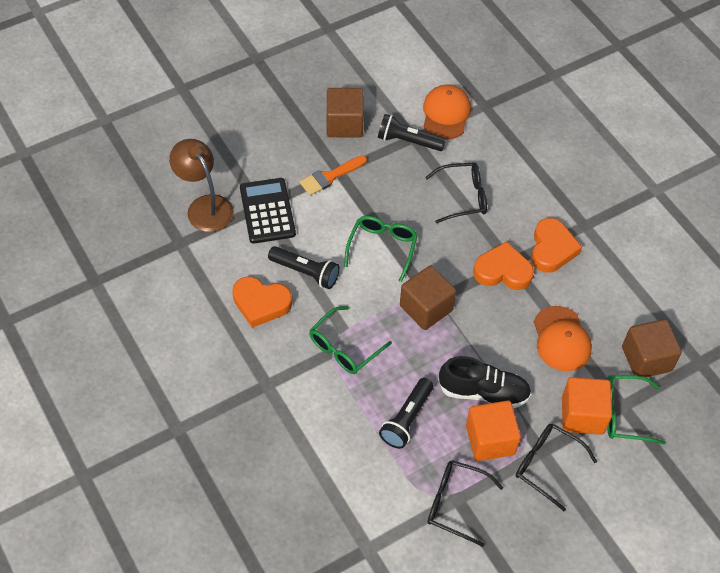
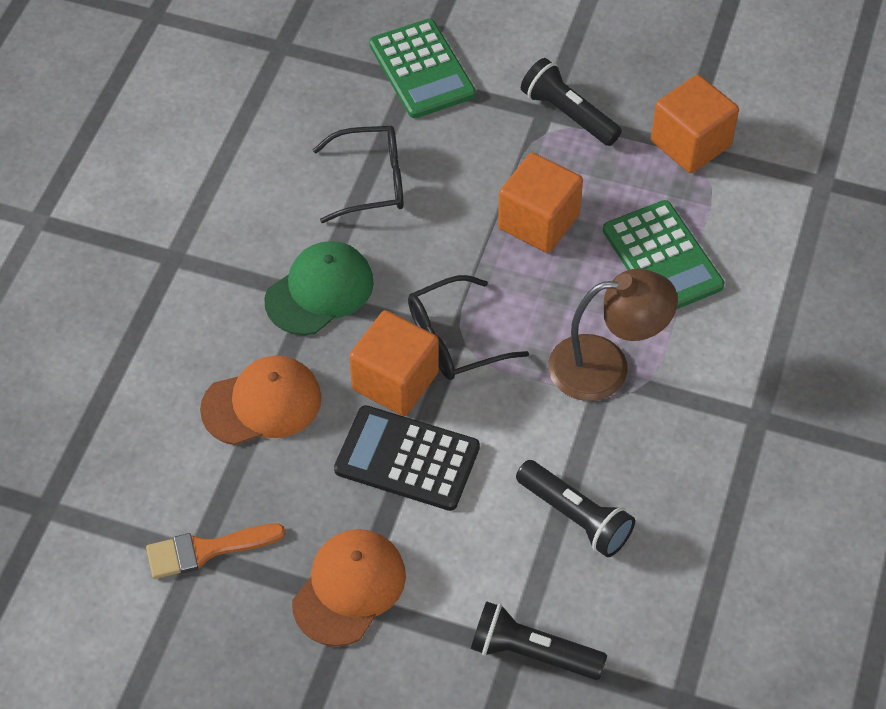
black glasses: 3 -> 2
black shoe: 1 -> 0
brown cube: 3 -> 0
green calculator: 0 -> 2
green cap: 0 -> 1
green glasses: 3 -> 0
orange cube: 2 -> 3
orange heart: 3 -> 0

